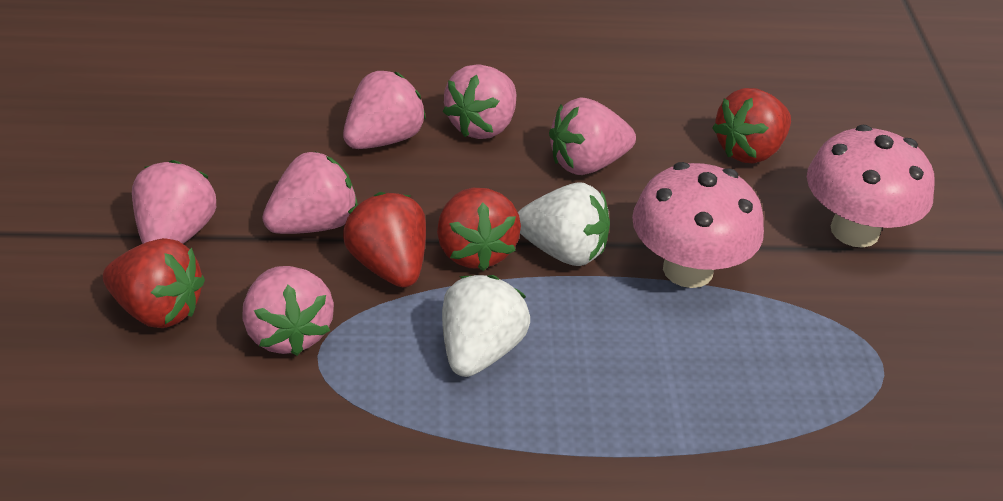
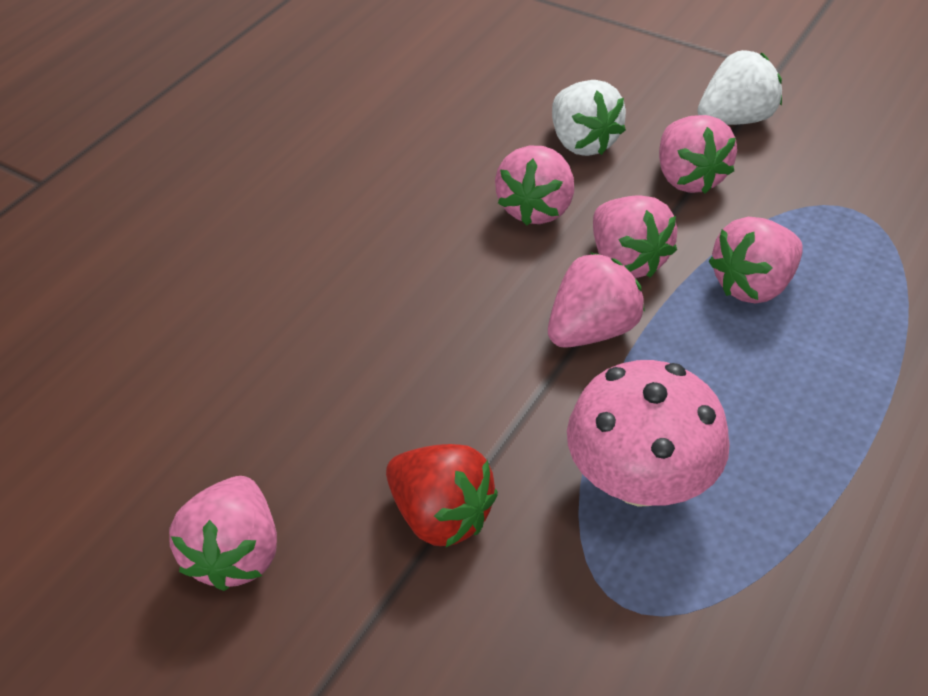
pink mushroom: 2 -> 1
red strawberry: 4 -> 1

